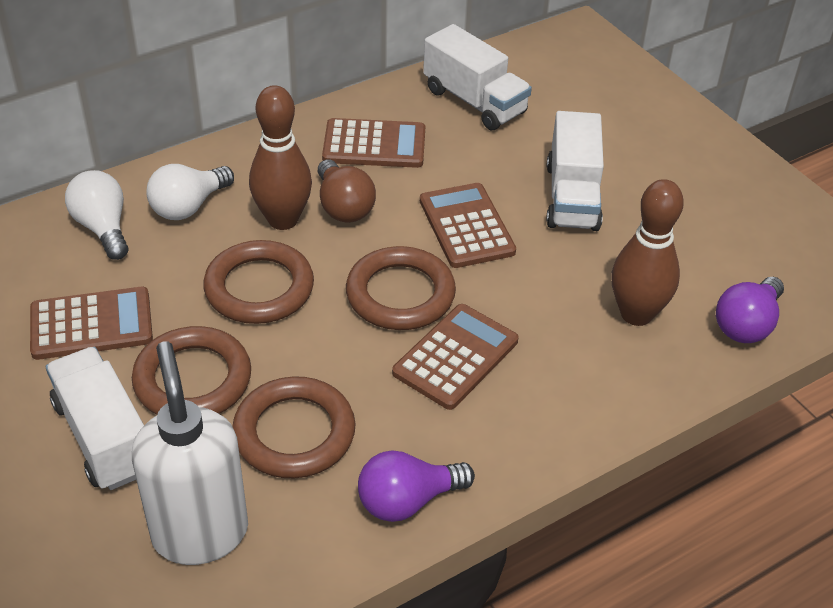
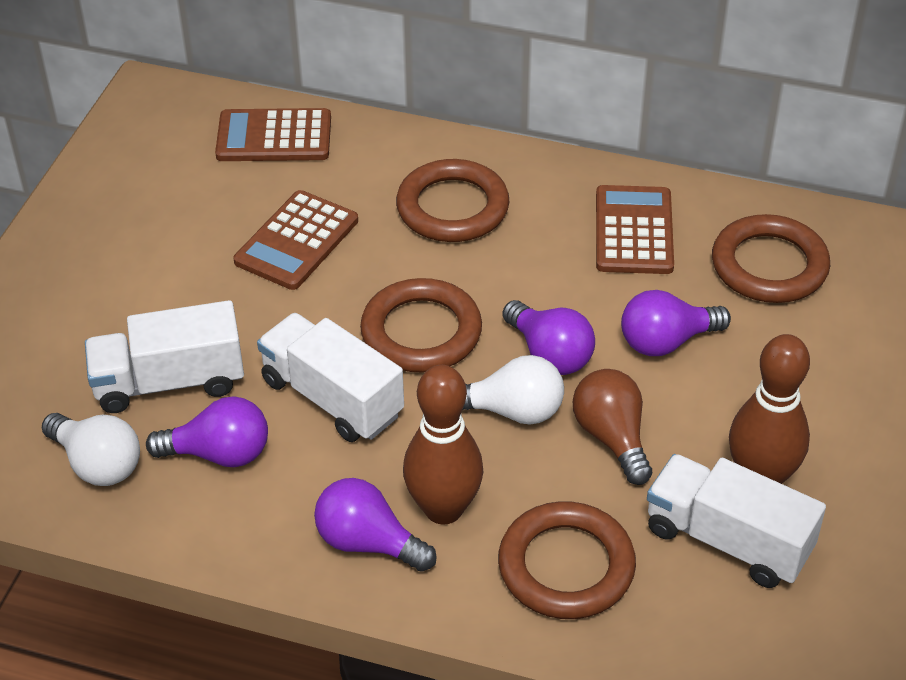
brown calculator: 4 -> 3
purple light bulb: 2 -> 4
white soap dispenser: 1 -> 0

